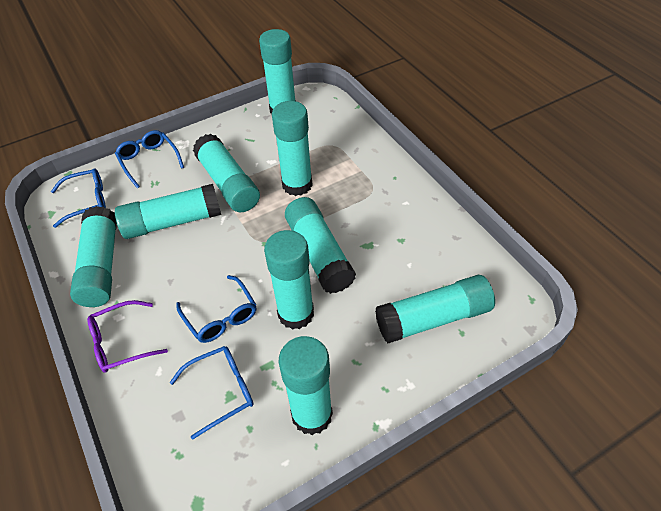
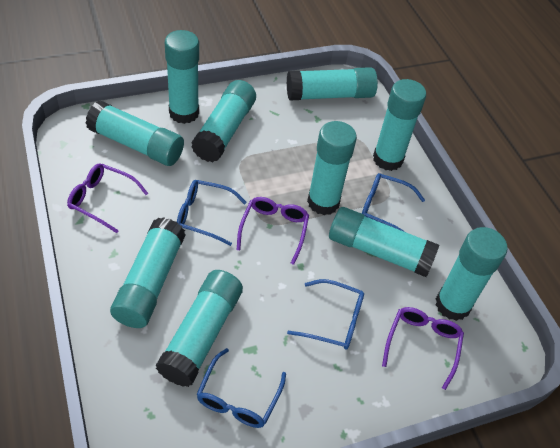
purple glasses: 1 -> 3
turquoise glue stick: 9 -> 10

